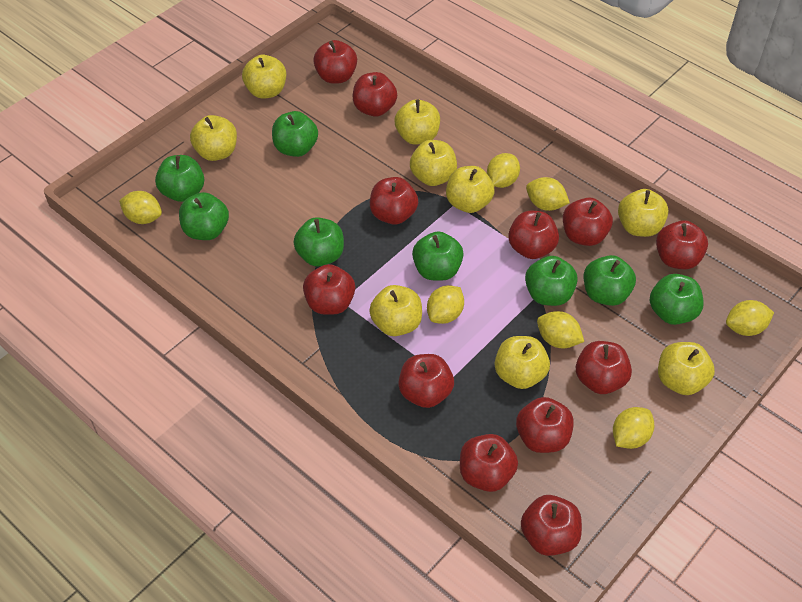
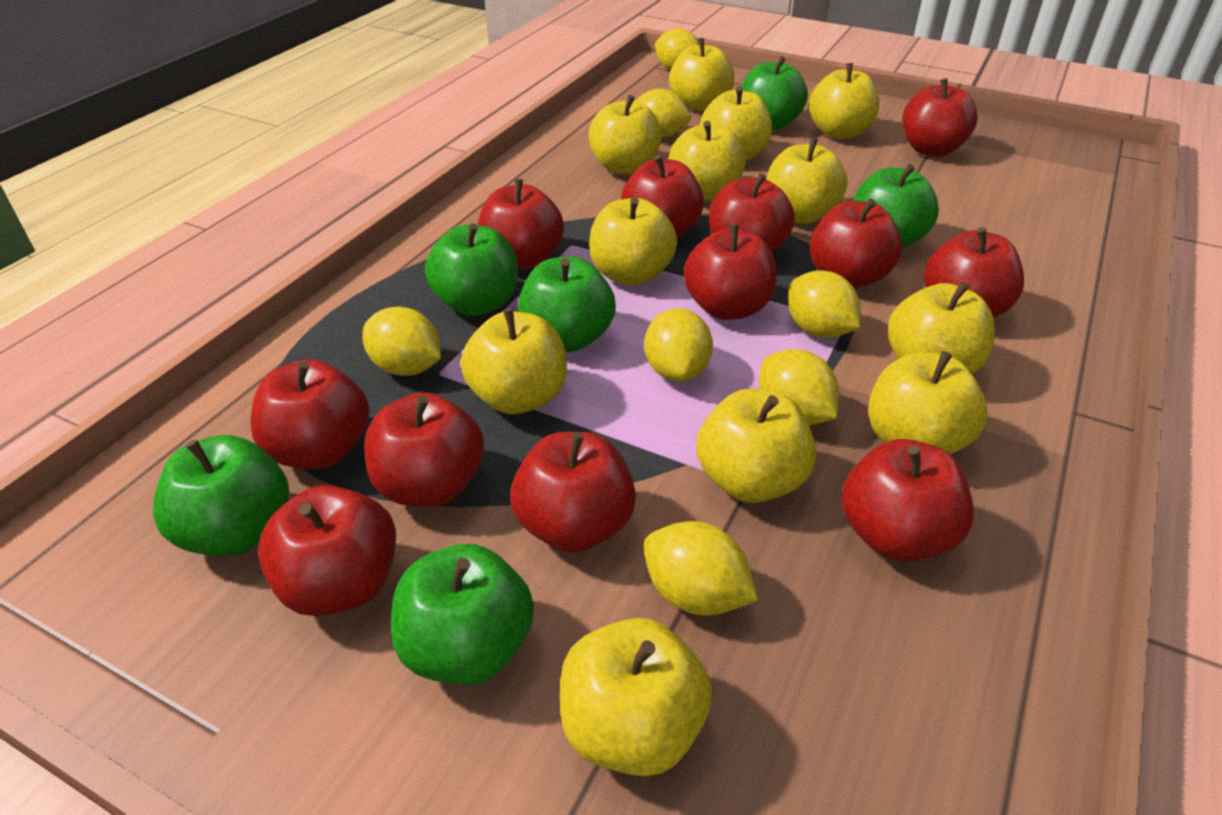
green apple: 8 -> 6
yellow apple: 9 -> 12

